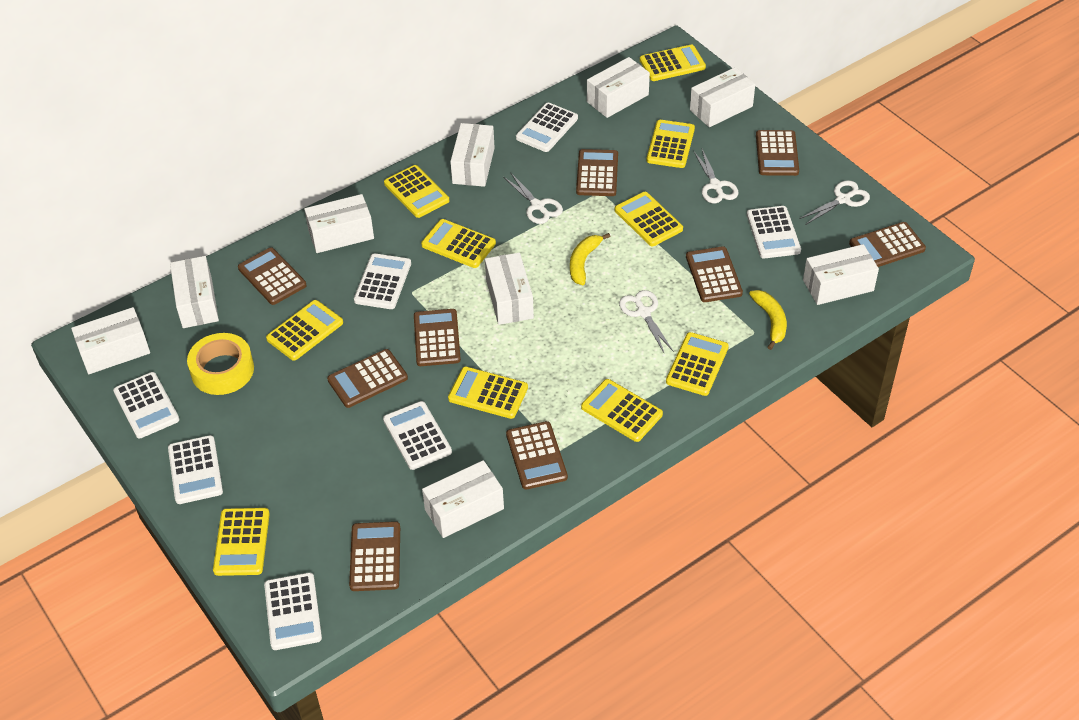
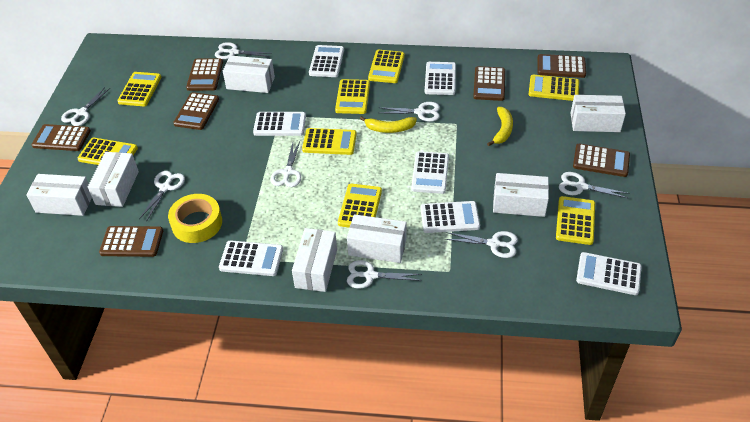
brown calculator: 9 -> 7
white box: 9 -> 7
white scissors: 4 -> 8
yellow calculator: 10 -> 8

